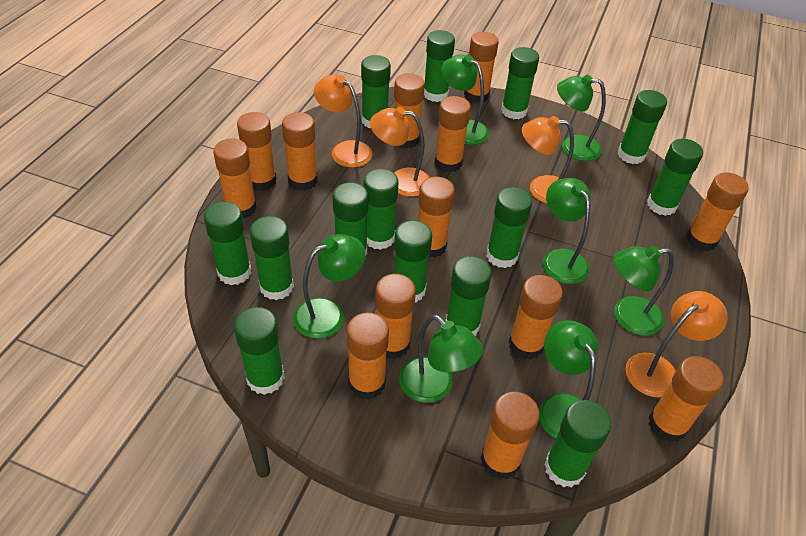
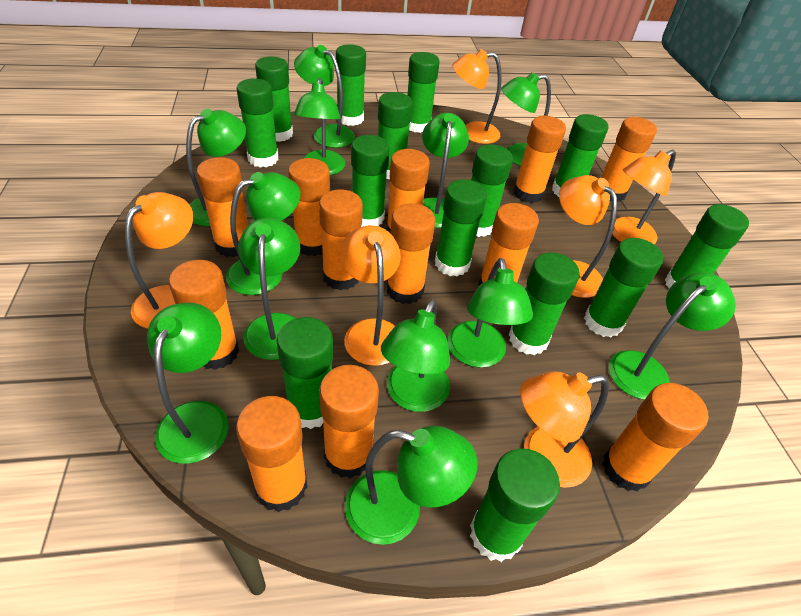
green lamp: 7 -> 12
orange glue stick: 13 -> 12
orange lamp: 4 -> 6

